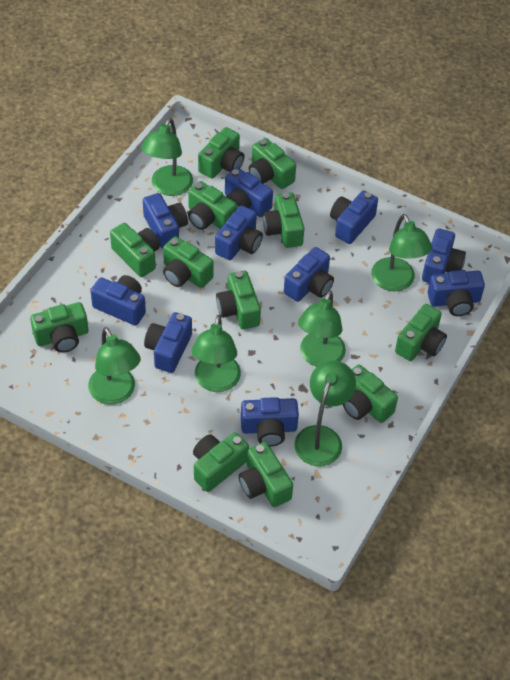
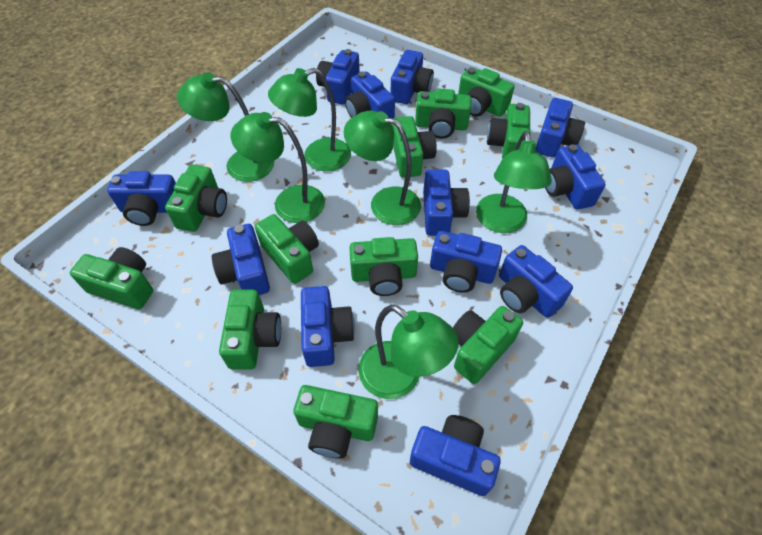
blue camera: 10 -> 12
green camera: 12 -> 11

